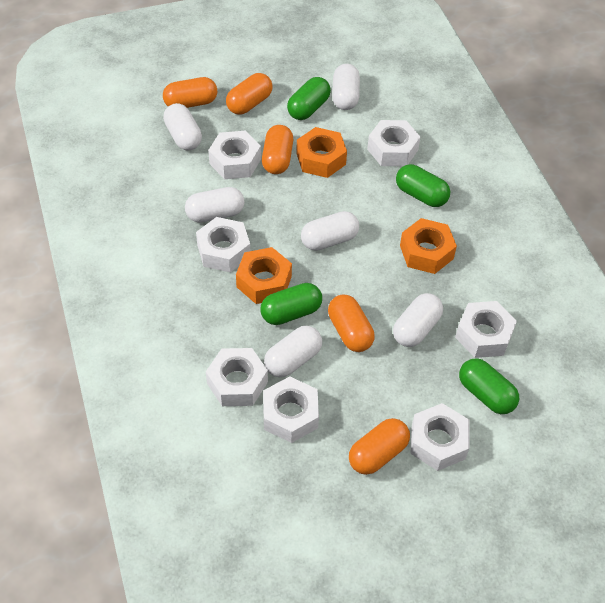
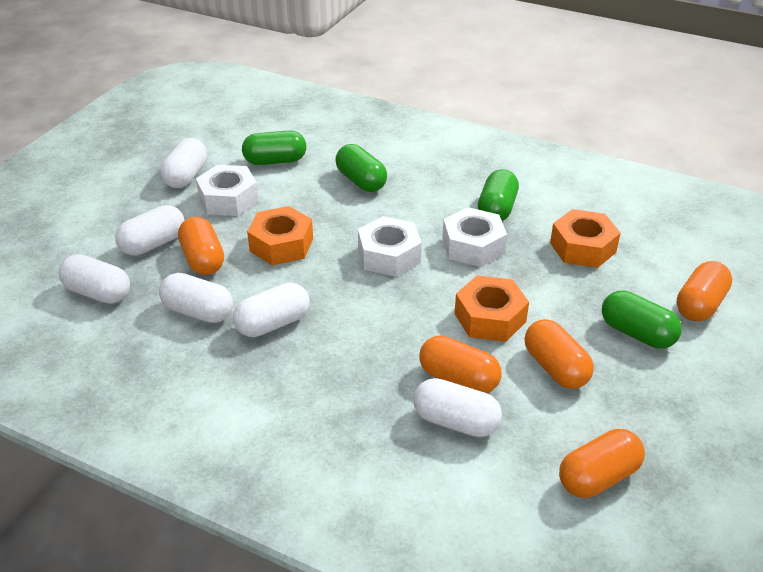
white nut: 7 -> 3

